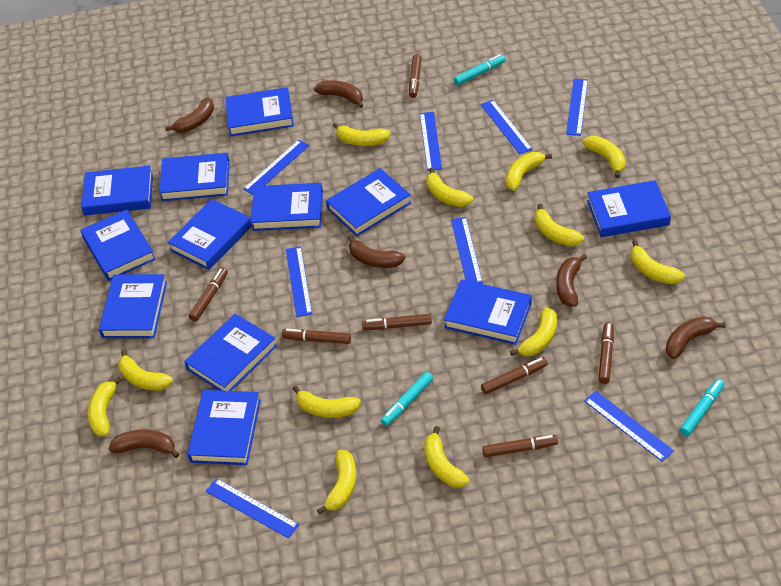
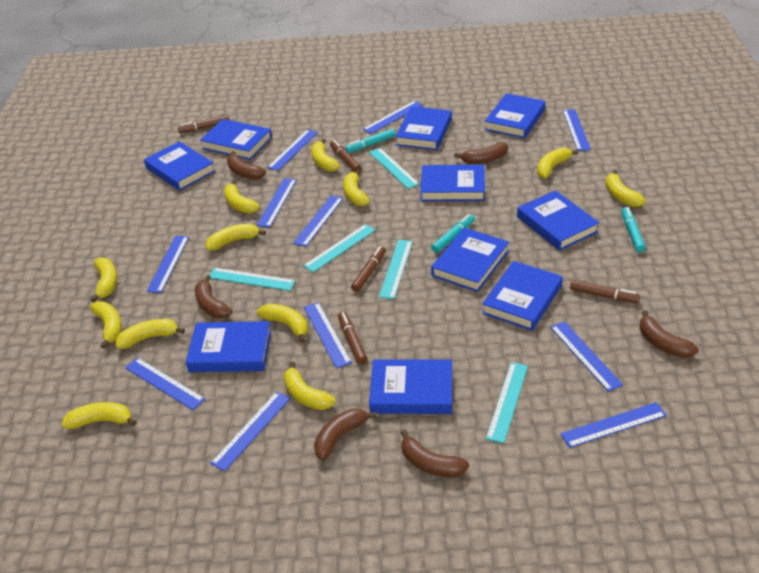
blue book: 12 -> 10
blue ruler: 8 -> 11
brown marker: 7 -> 5
turquoise ruler: 0 -> 5

